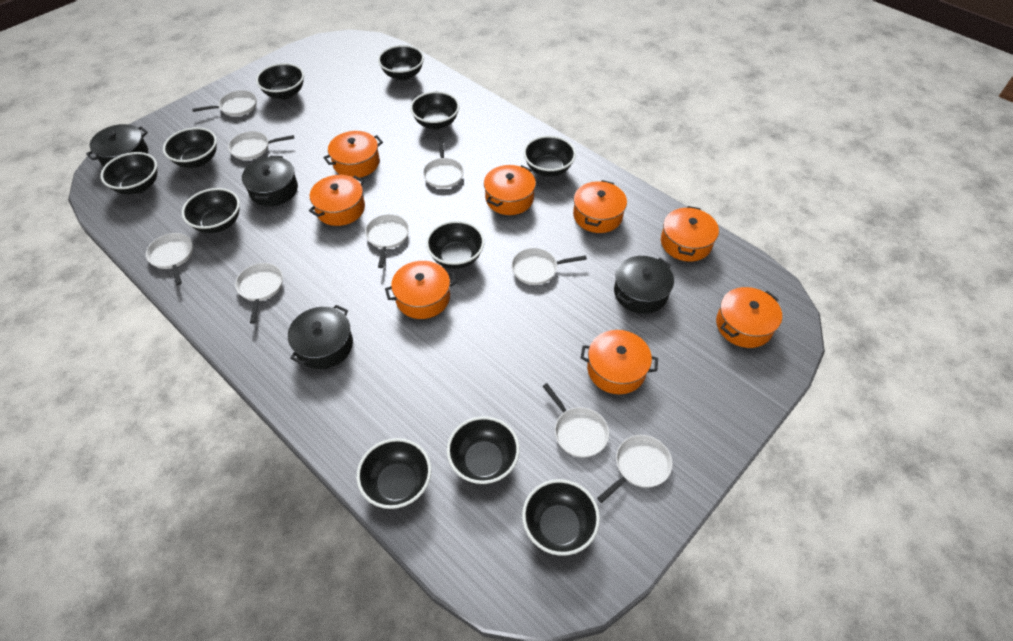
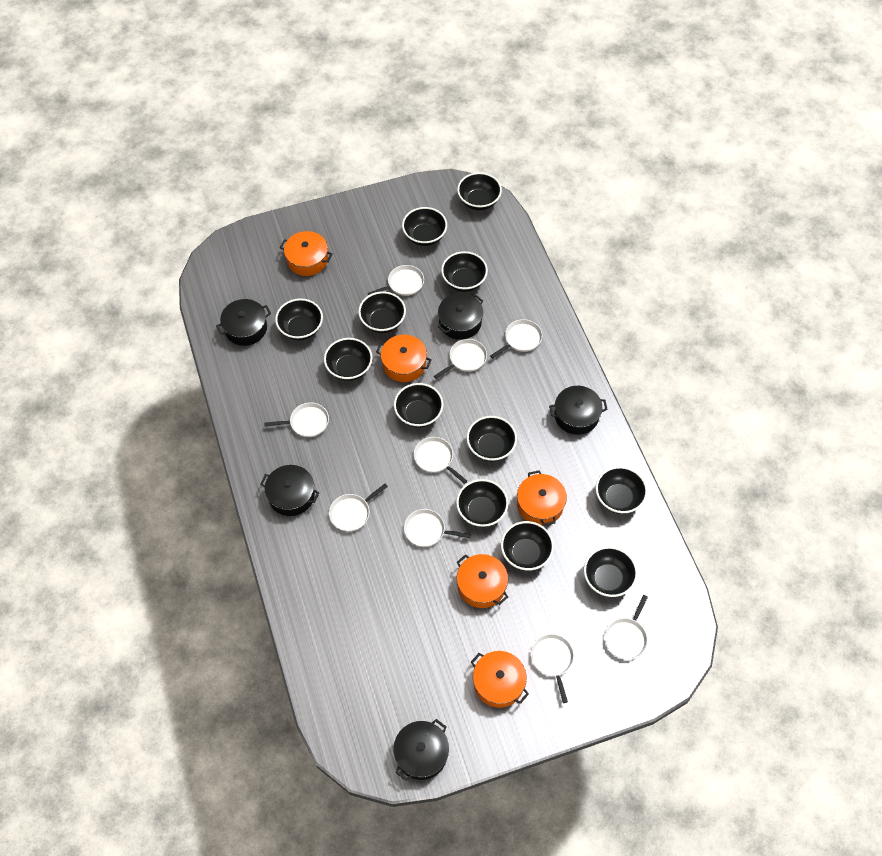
black bowl: 11 -> 12
black pot: 4 -> 5
orange pot: 8 -> 5

